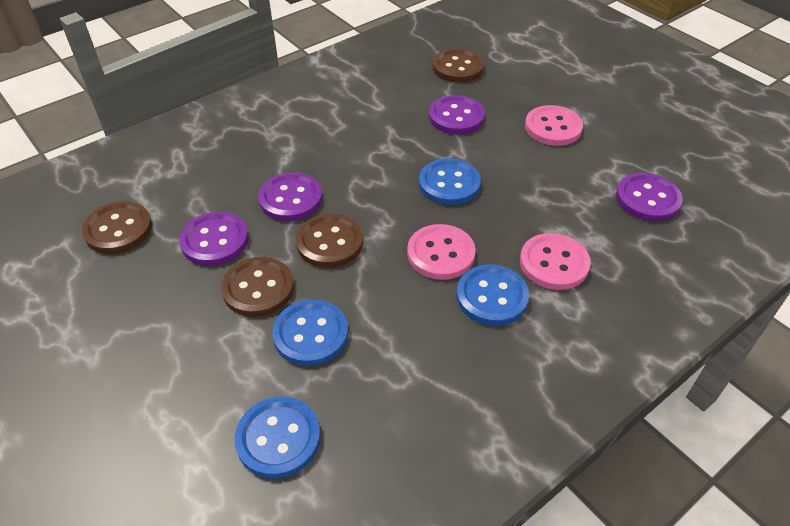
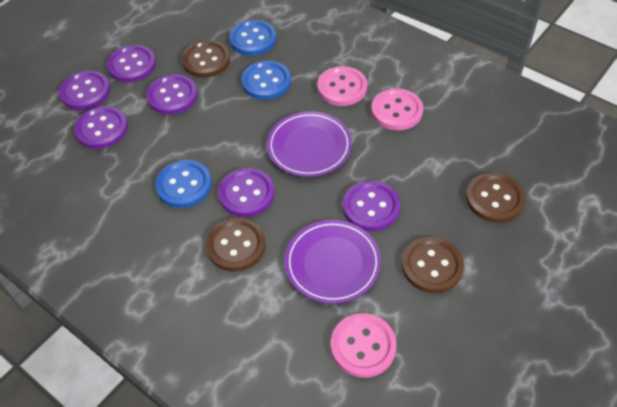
blue button: 4 -> 3
purple button: 4 -> 6
purple plate: 0 -> 2

